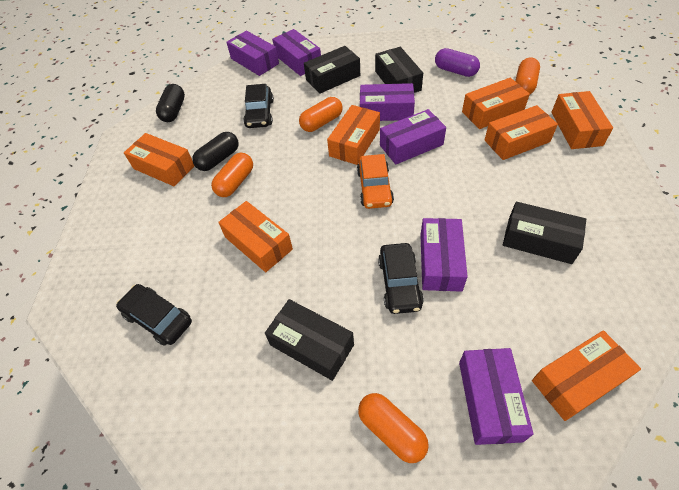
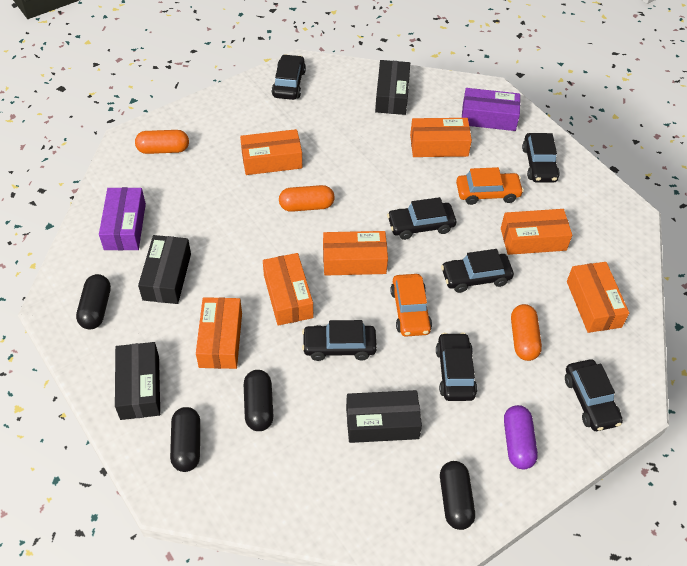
black capsule: 2 -> 4
black car: 3 -> 7
orange capsule: 4 -> 3
orange car: 1 -> 2
purple box: 6 -> 2

